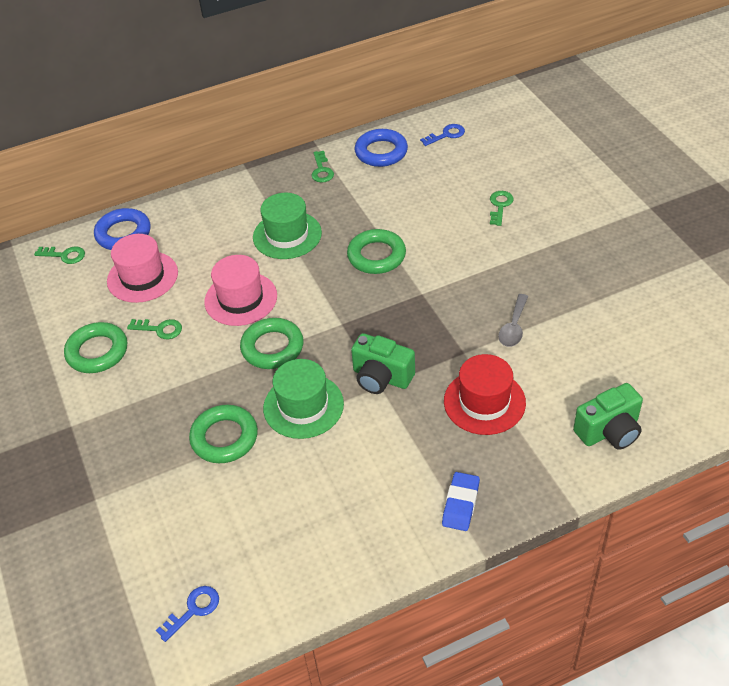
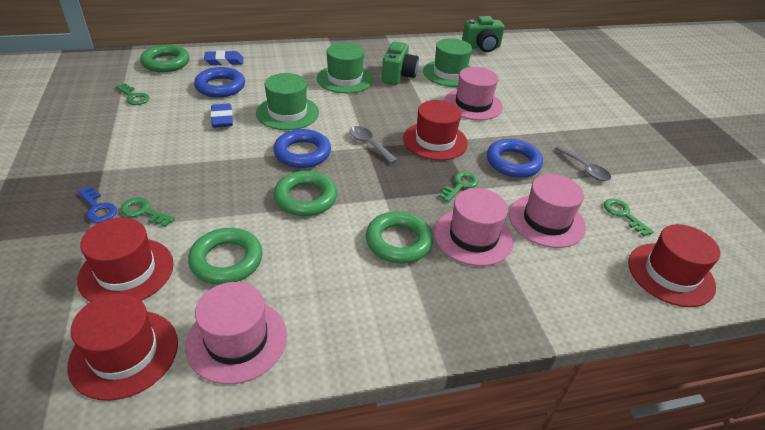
blue eraser: 1 -> 2
blue key: 2 -> 1
blue ring: 2 -> 3
green hat: 2 -> 3
grey spoon: 1 -> 2
pink hat: 2 -> 4
red hat: 1 -> 4

